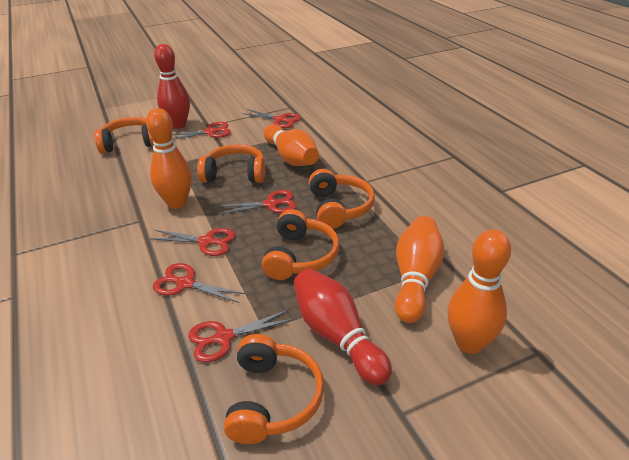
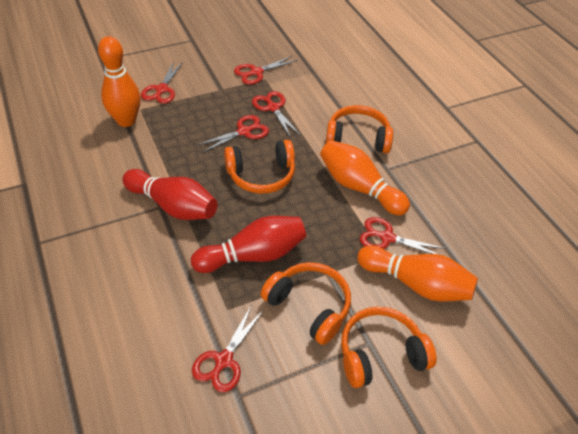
orange bowling pin: 4 -> 3
orange headphones: 5 -> 4

